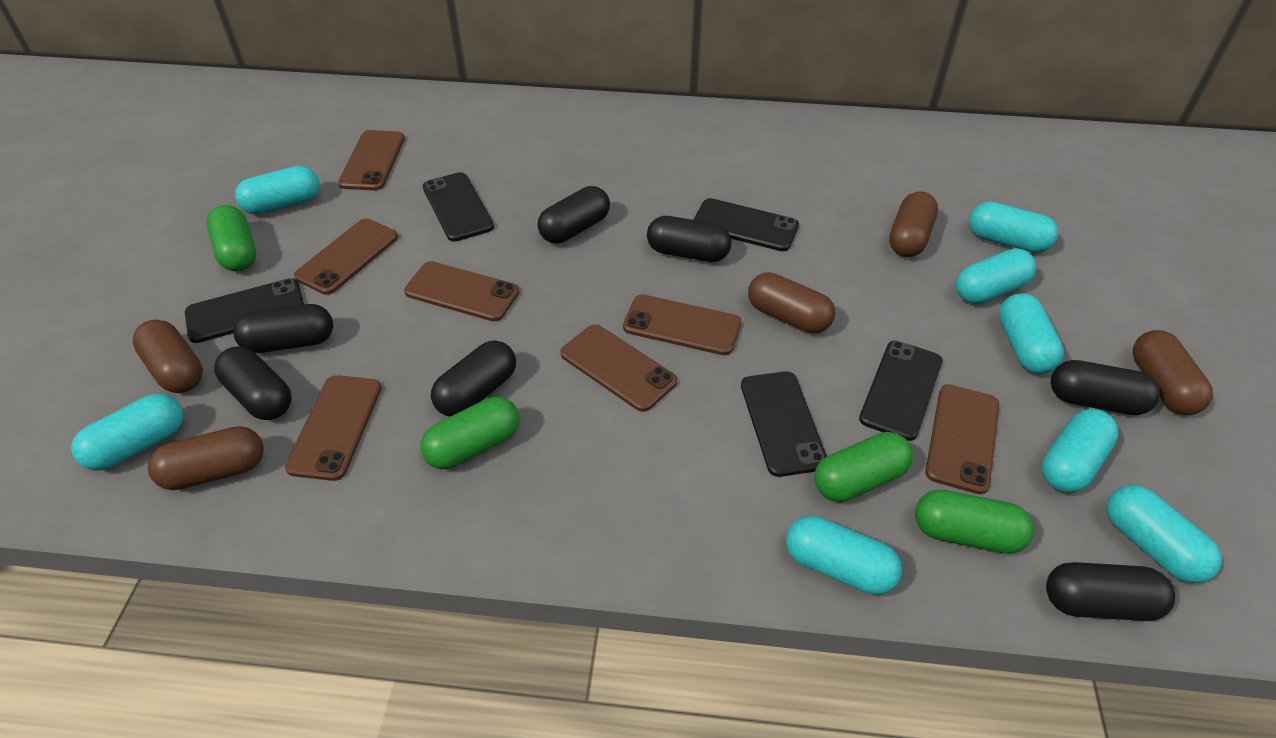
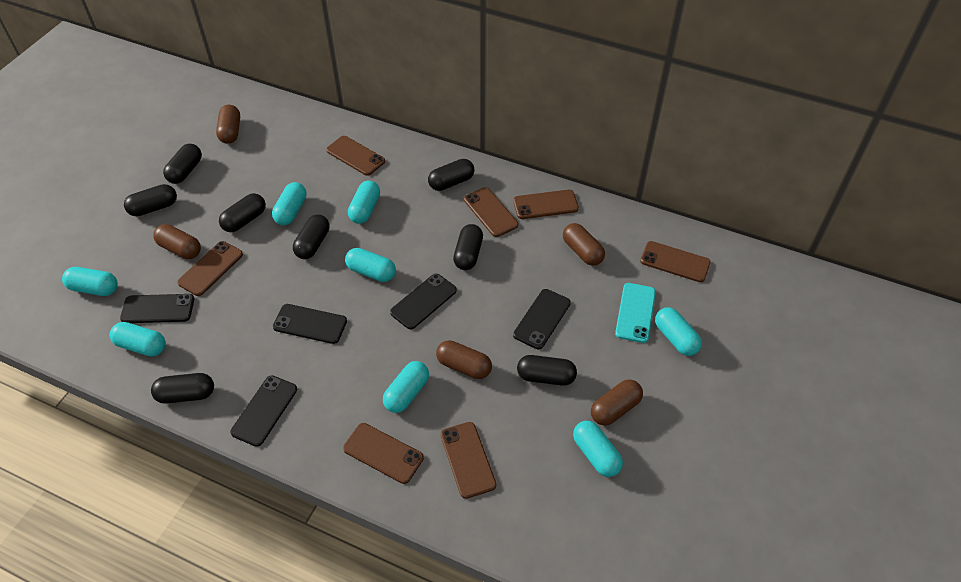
black capsule: 7 -> 8
green capsule: 4 -> 0
turquoise phone: 0 -> 1

